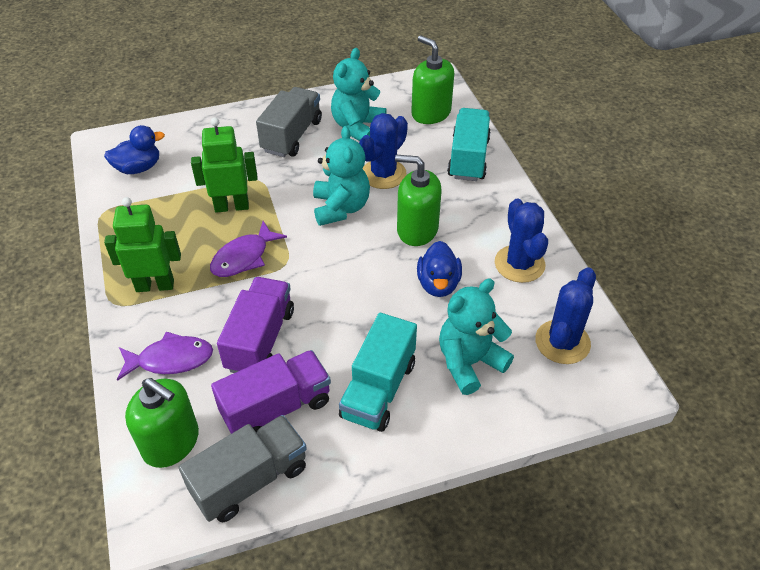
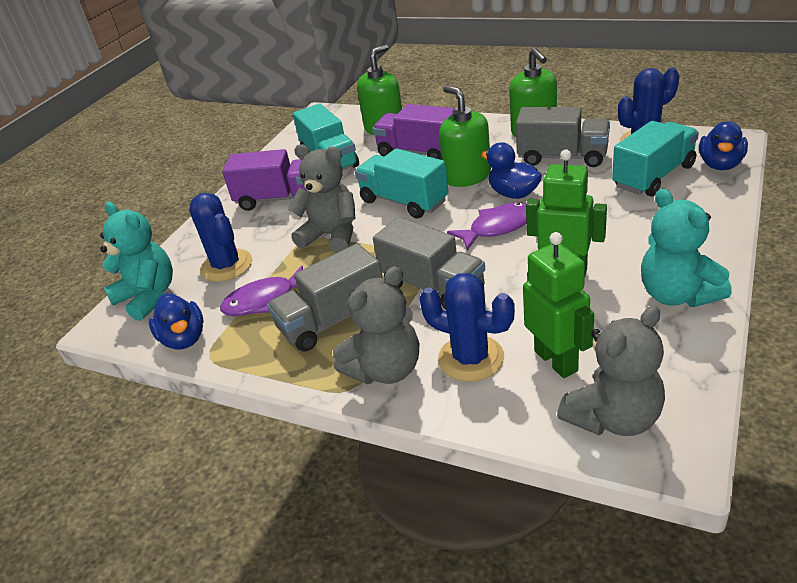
blue duck: 2 -> 3
grey teddy bear: 0 -> 3
grey truck: 2 -> 3
turquoise teddy bear: 3 -> 2
turquoise truck: 2 -> 3

